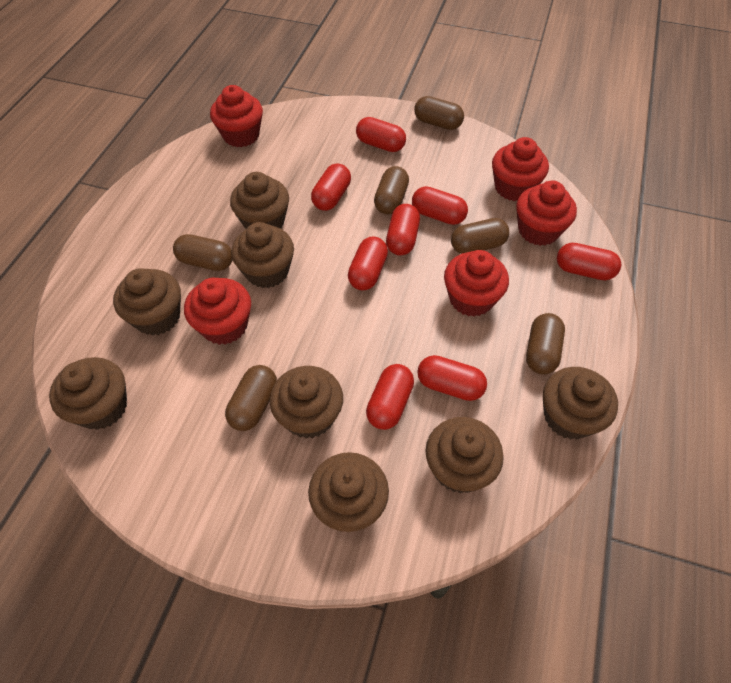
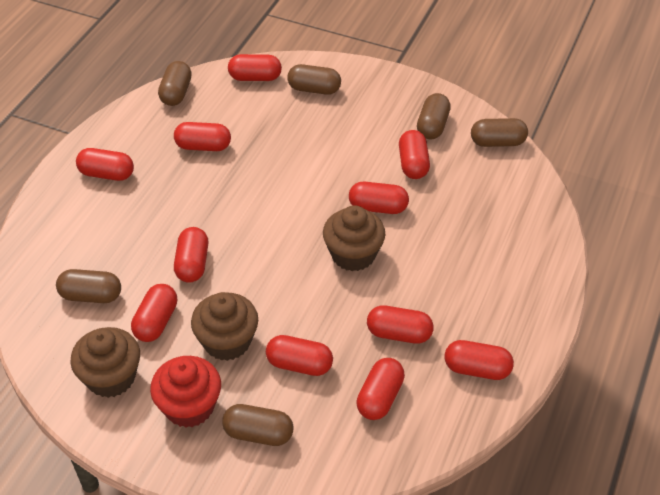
brown cupcake: 8 -> 3
red capsule: 8 -> 11
red cupcake: 5 -> 1

